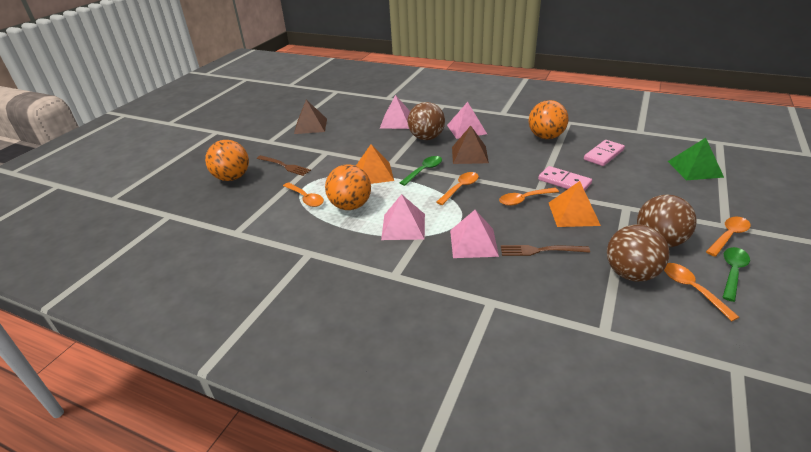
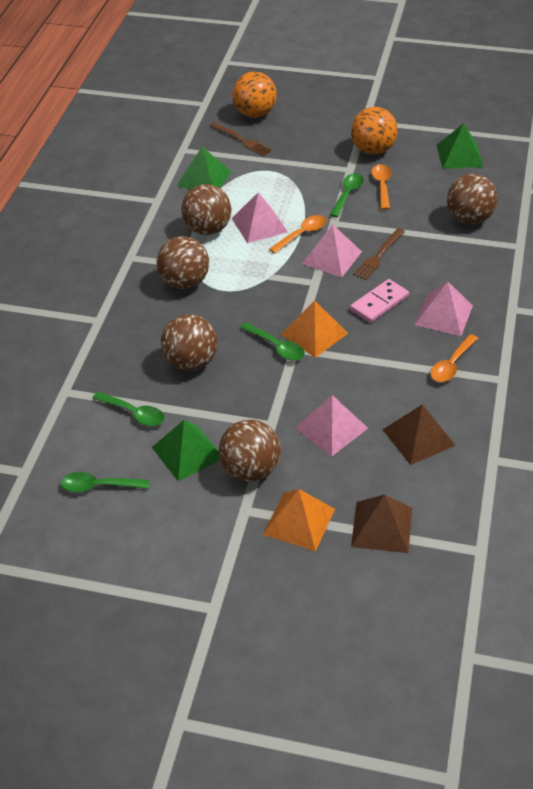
brown ball: 3 -> 5
green pyramid: 1 -> 3
green spoon: 2 -> 4
orange ball: 3 -> 2
orange spoon: 5 -> 3
pink domino: 2 -> 1

